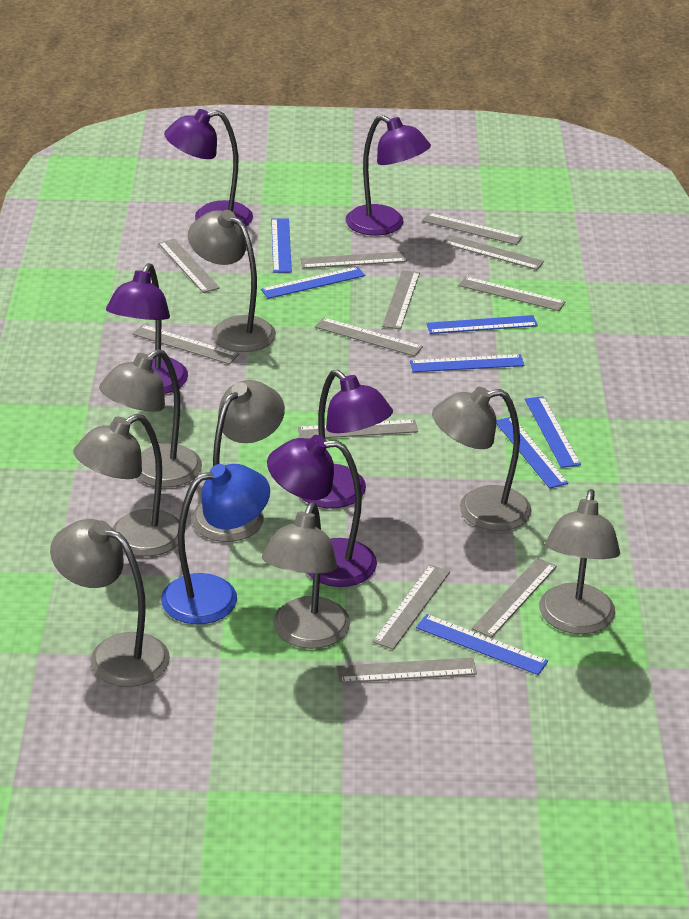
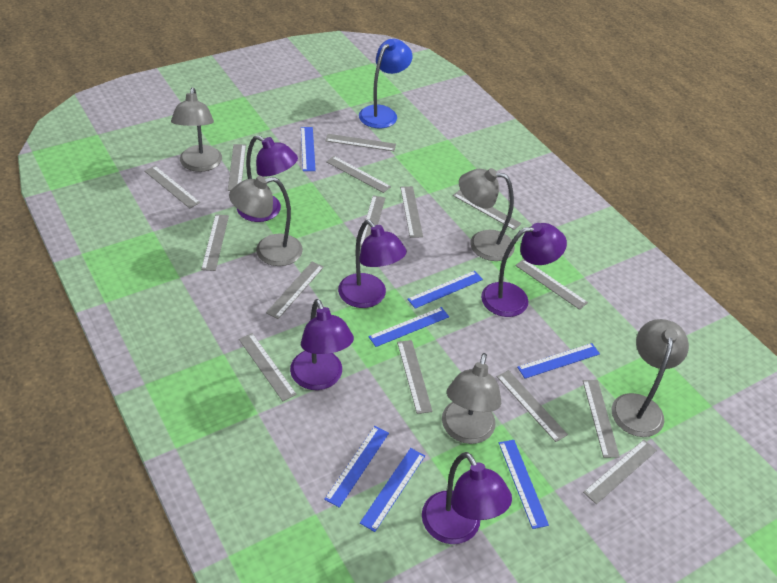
grey lamp: 8 -> 5
grey ruler: 12 -> 15

